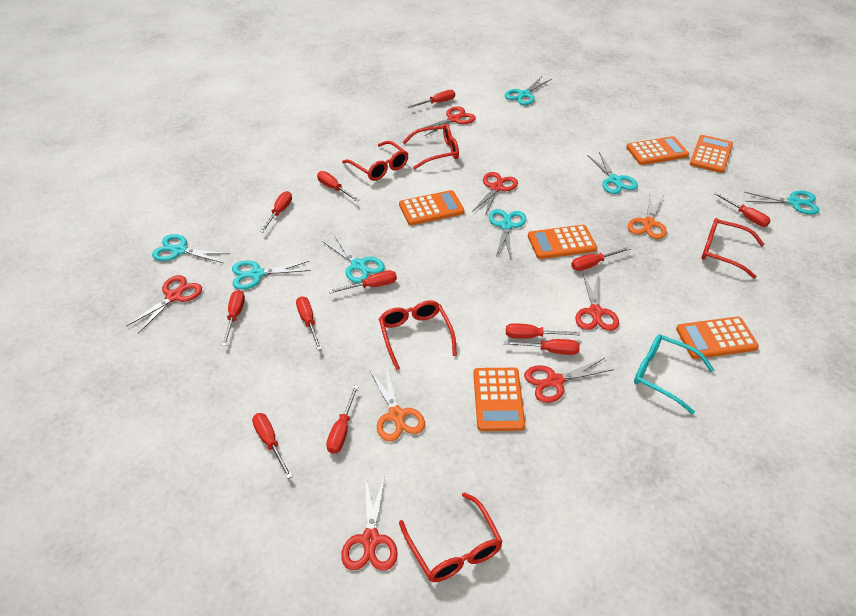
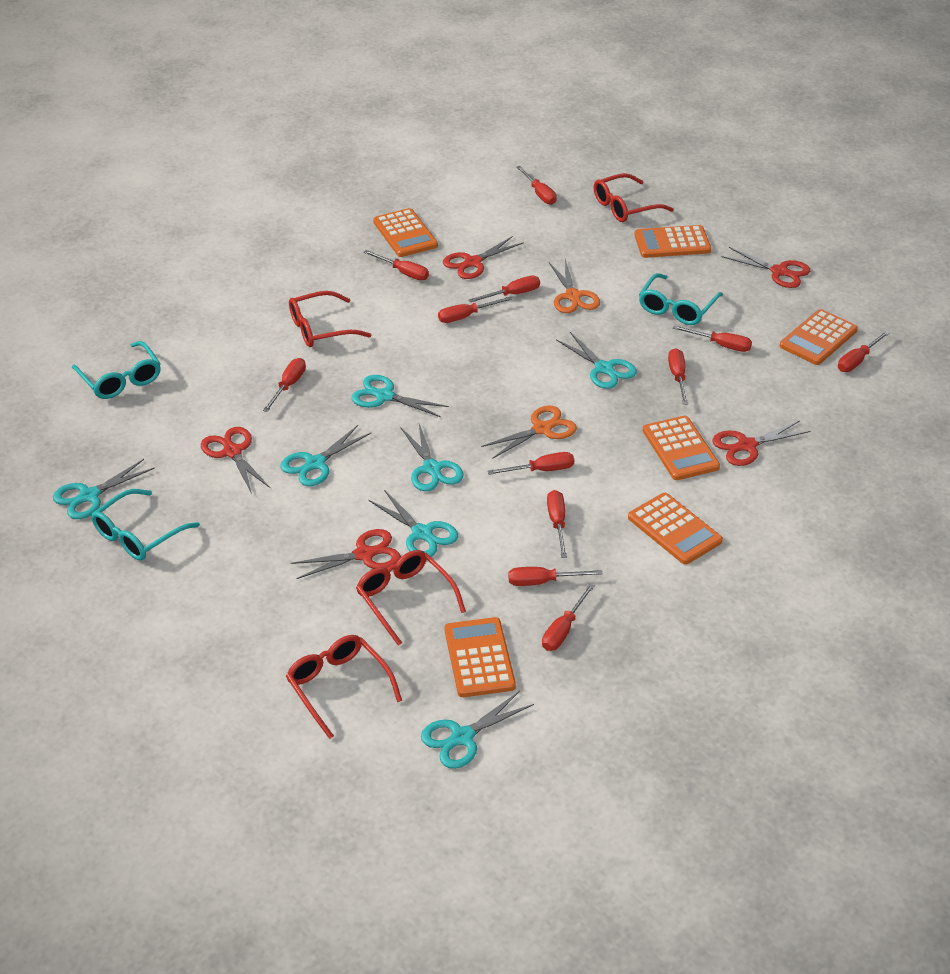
red glasses: 5 -> 4
red scissors: 6 -> 5
turquoise glasses: 1 -> 3

